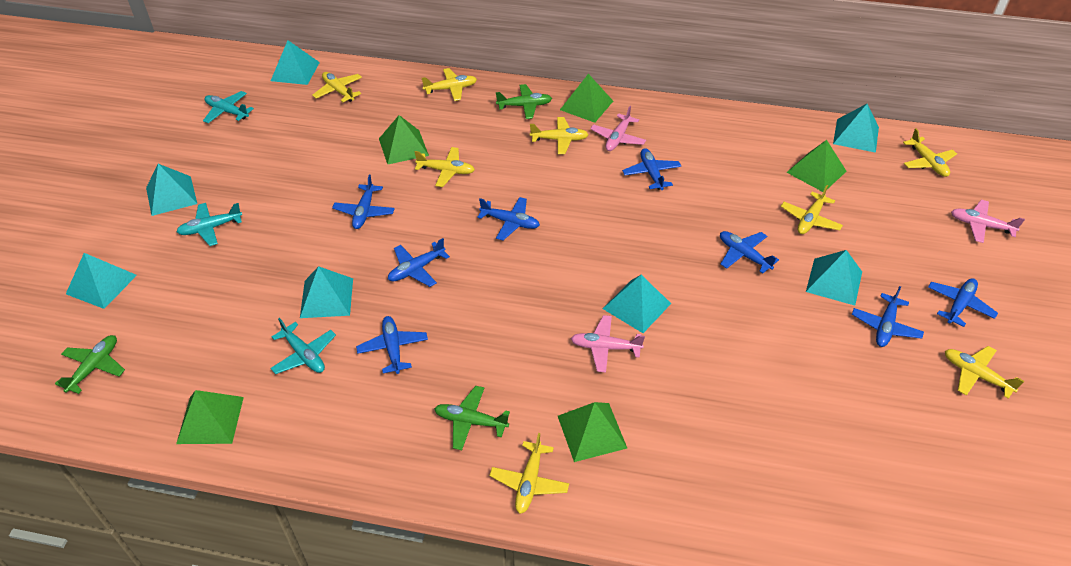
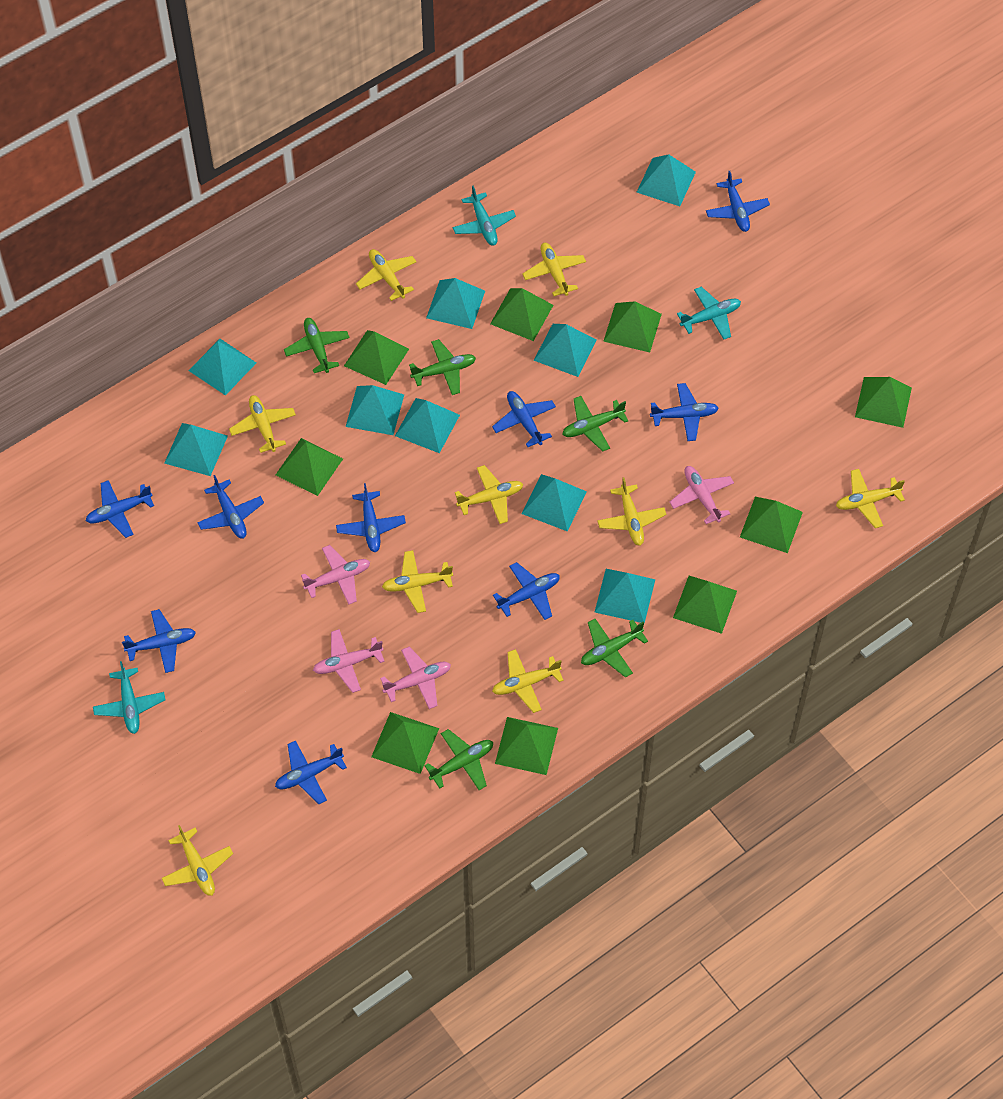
blue plane: 8 -> 9
green plane: 3 -> 5
green pyramid: 5 -> 9
pink plane: 3 -> 4
turquoise pyramid: 7 -> 9
yellow plane: 8 -> 9

